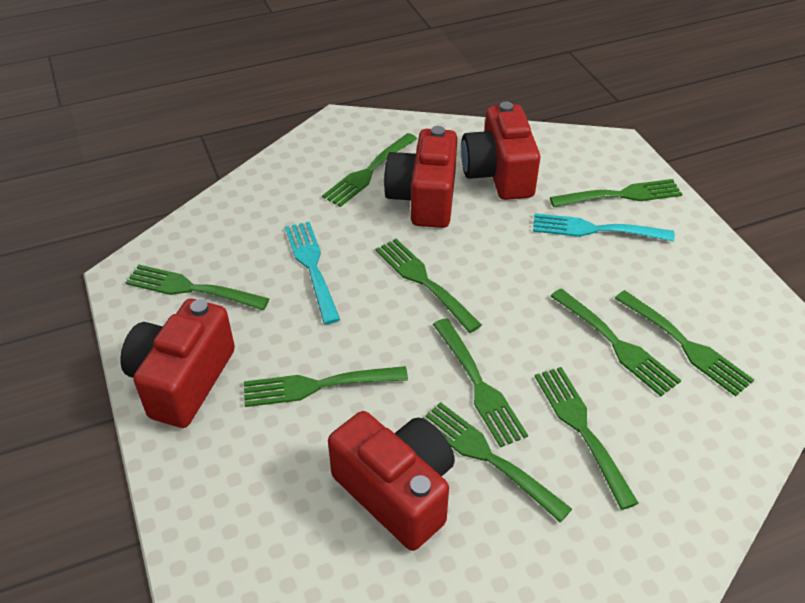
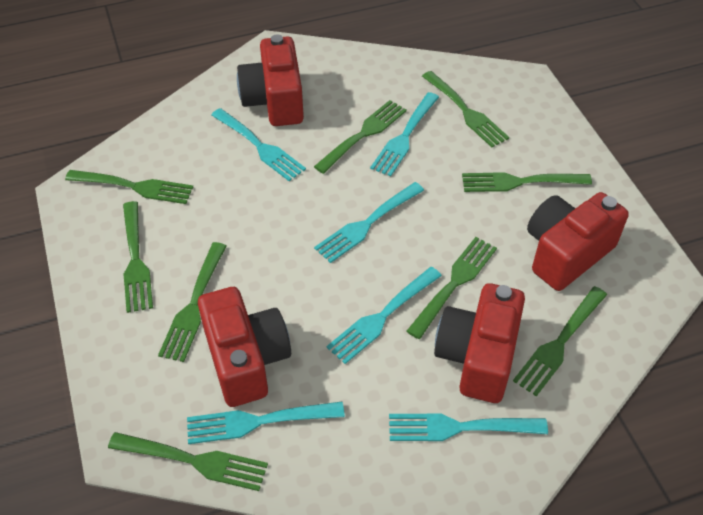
green fork: 10 -> 9
turquoise fork: 2 -> 6

